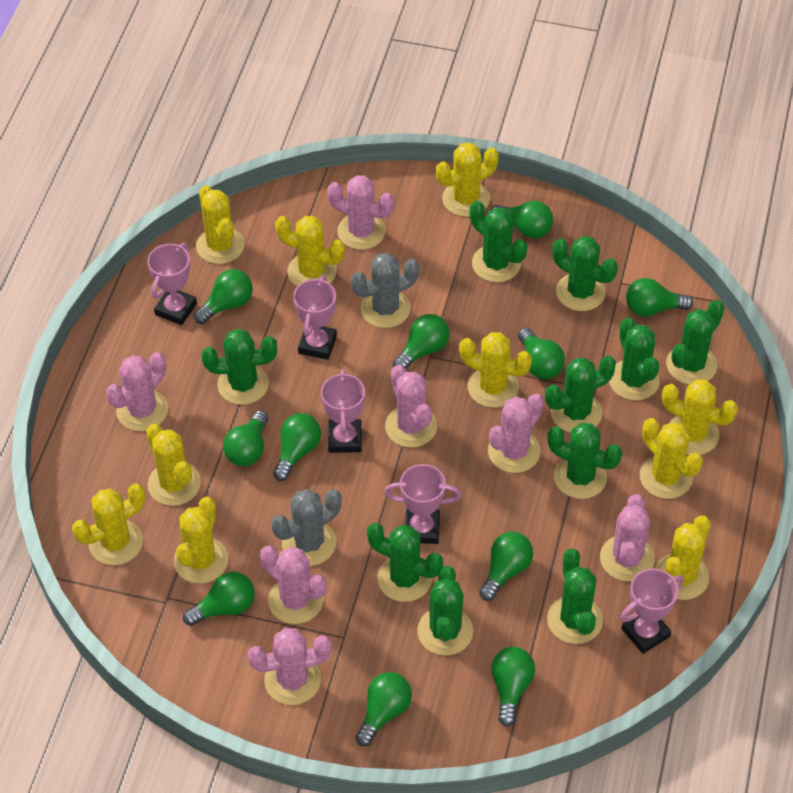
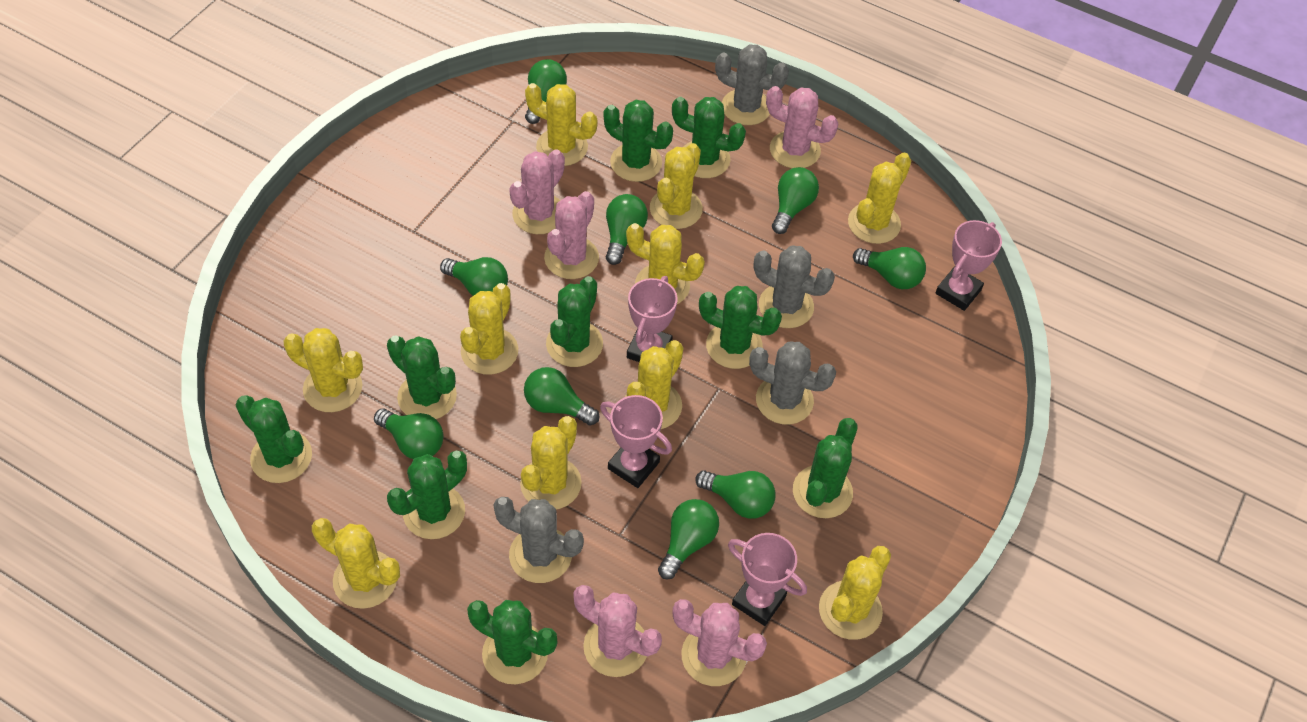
green cactus: 10 -> 9
green light bulb: 11 -> 9
grey cactus: 2 -> 4
pink cactus: 7 -> 5
pink trophy: 5 -> 4

